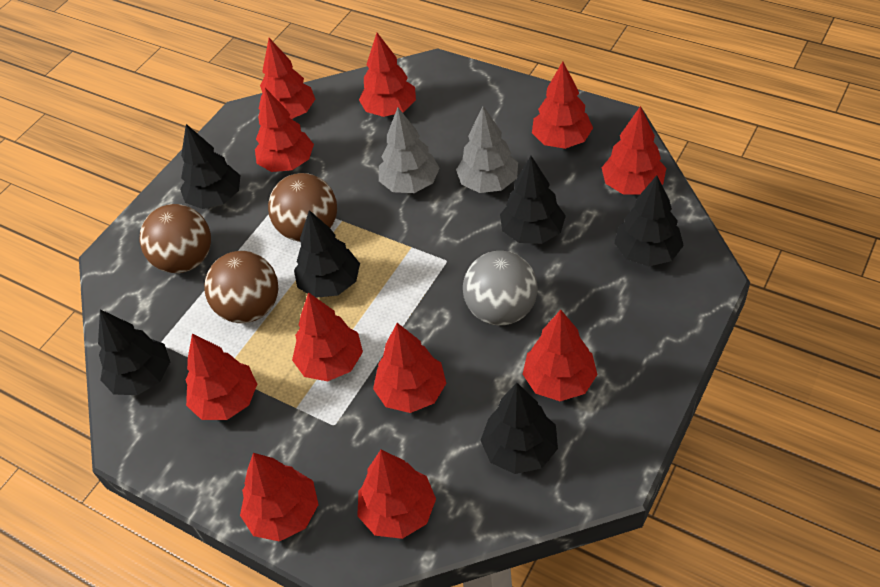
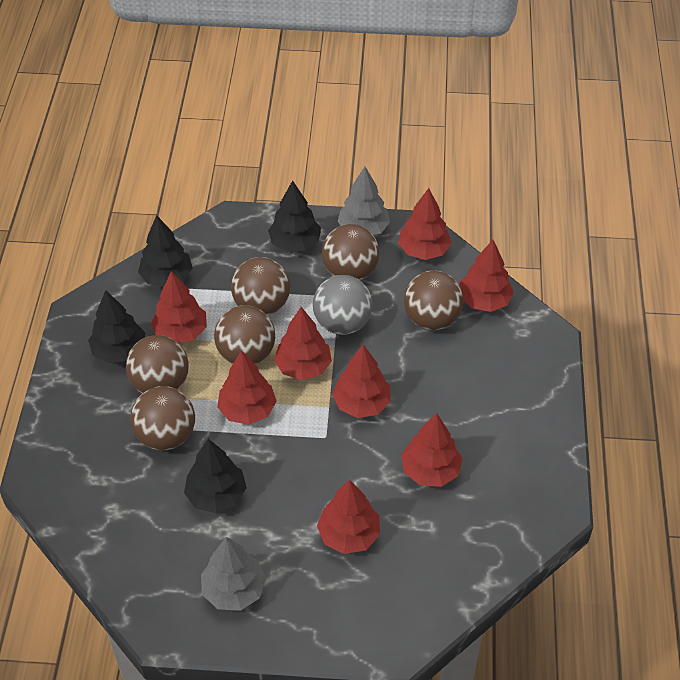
black tree: 6 -> 4
brown ball: 3 -> 6
red tree: 11 -> 8

